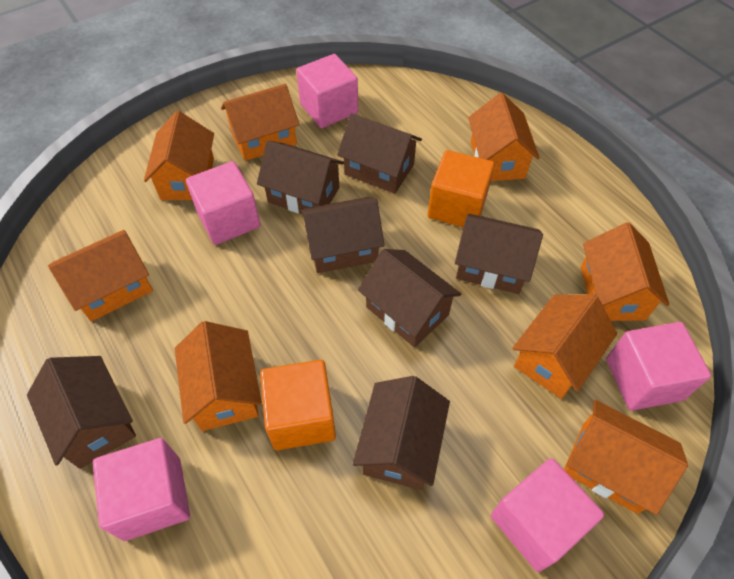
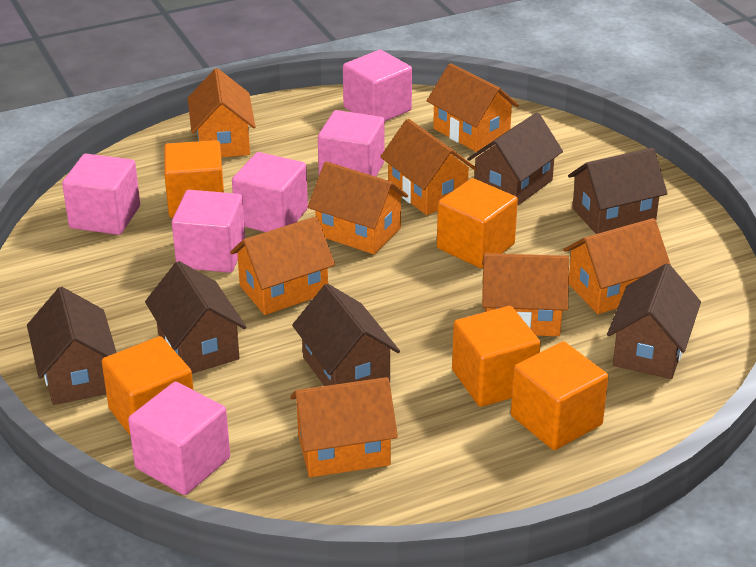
brown house: 7 -> 6
orange cube: 2 -> 5
pink cube: 5 -> 6

